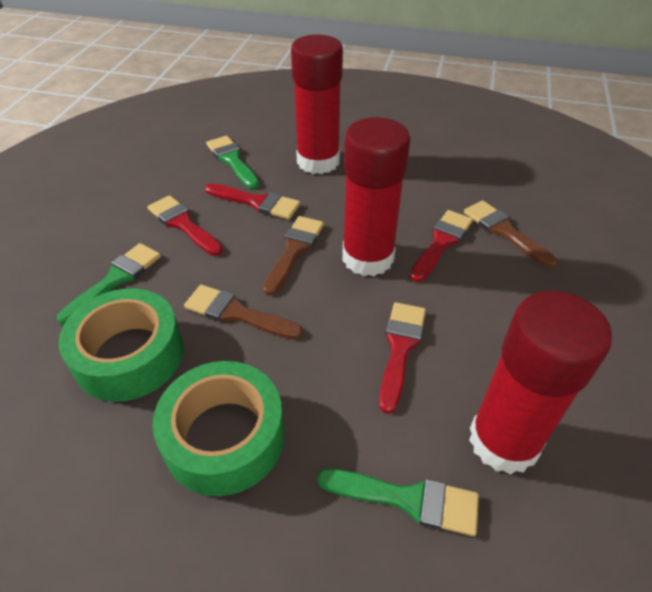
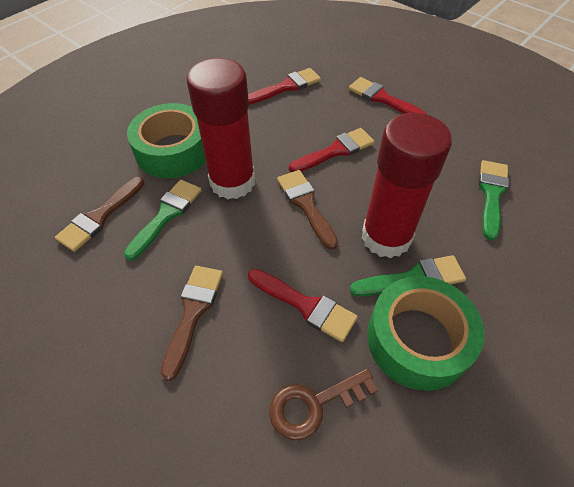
brown key: 0 -> 1
red glue stick: 3 -> 2

